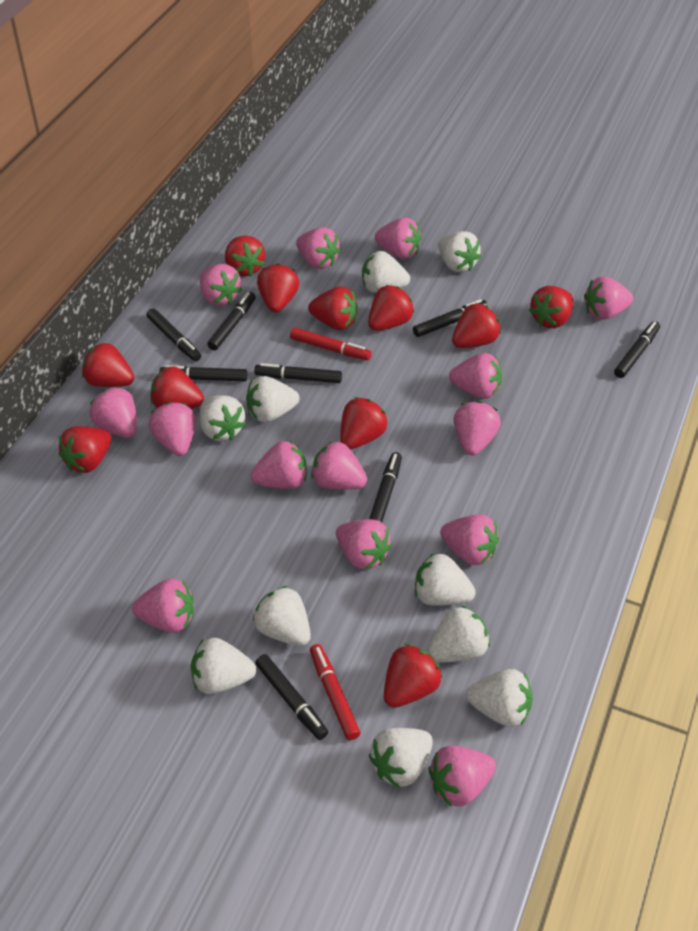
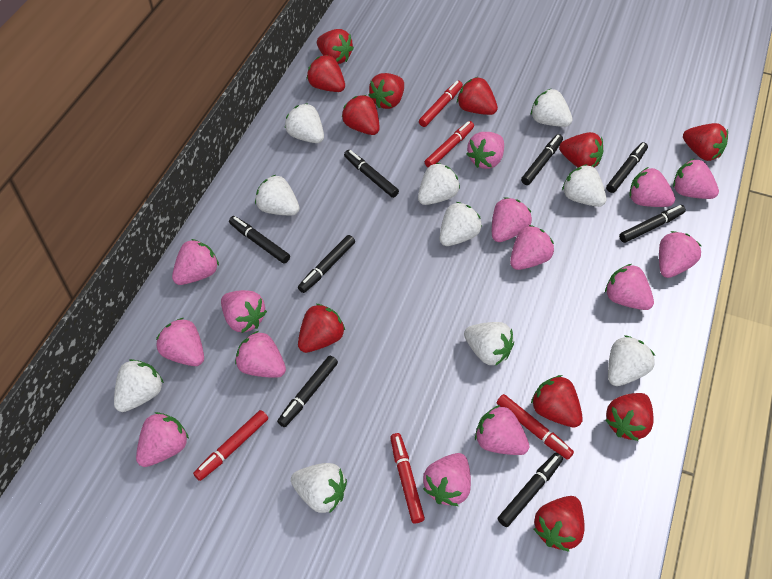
red marker: 2 -> 5

